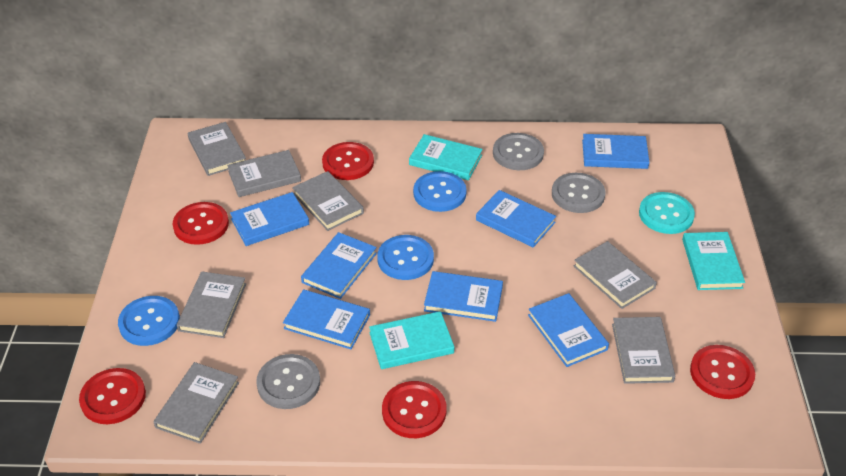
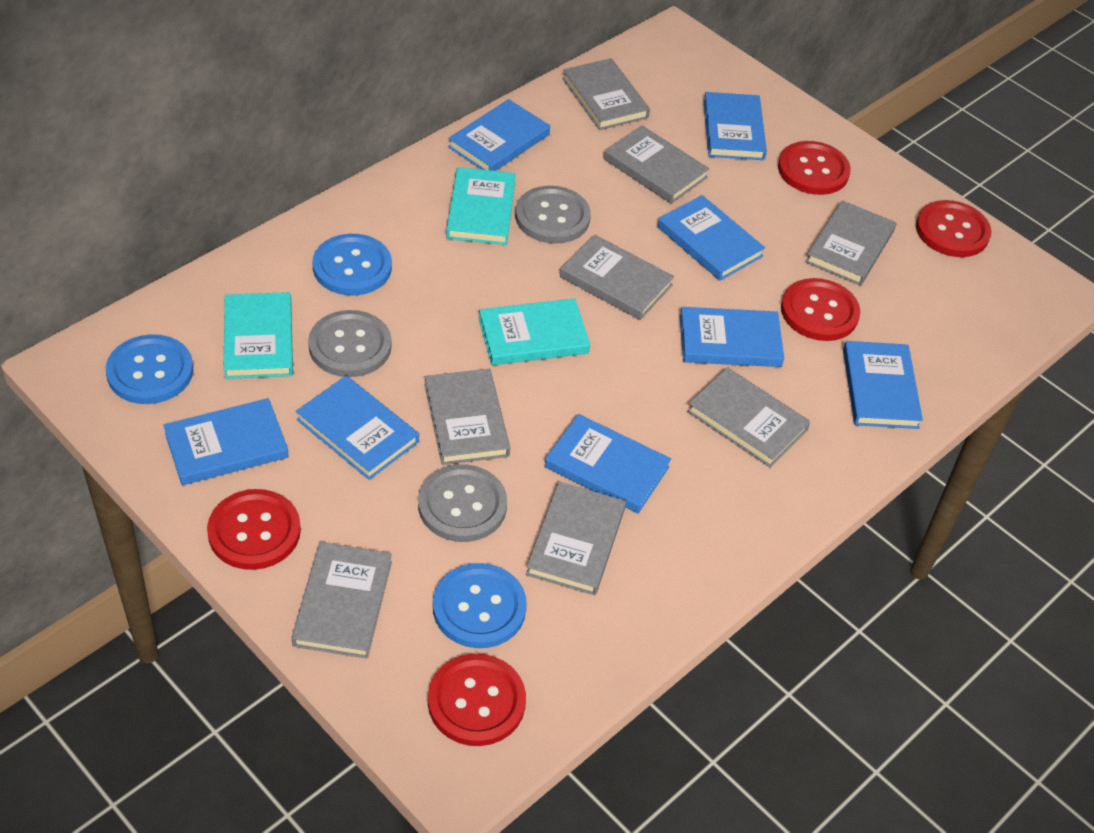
blue book: 7 -> 8
grey book: 7 -> 8
turquoise button: 1 -> 0

